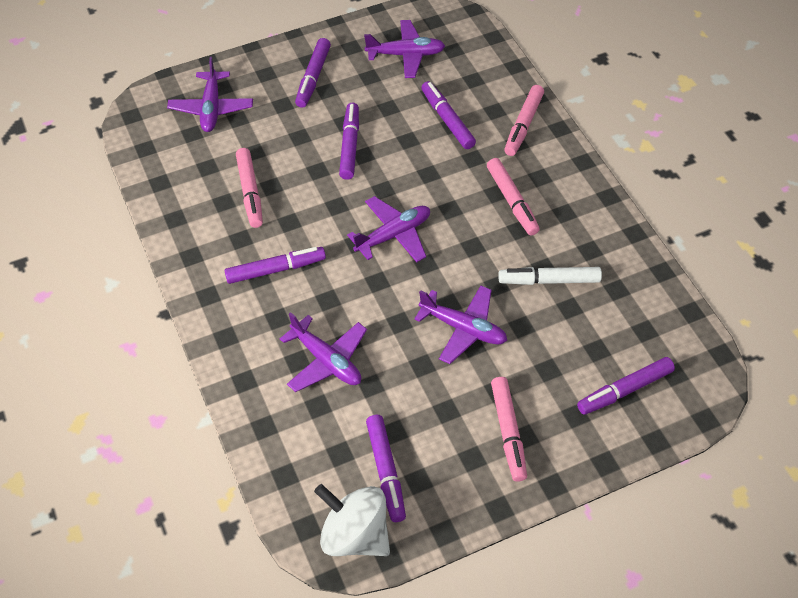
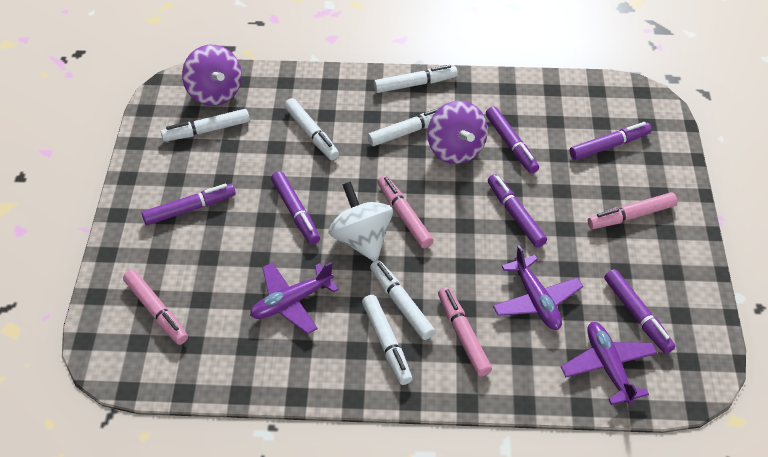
purple plane: 5 -> 3
purple spinning top: 0 -> 2
white marker: 1 -> 6

